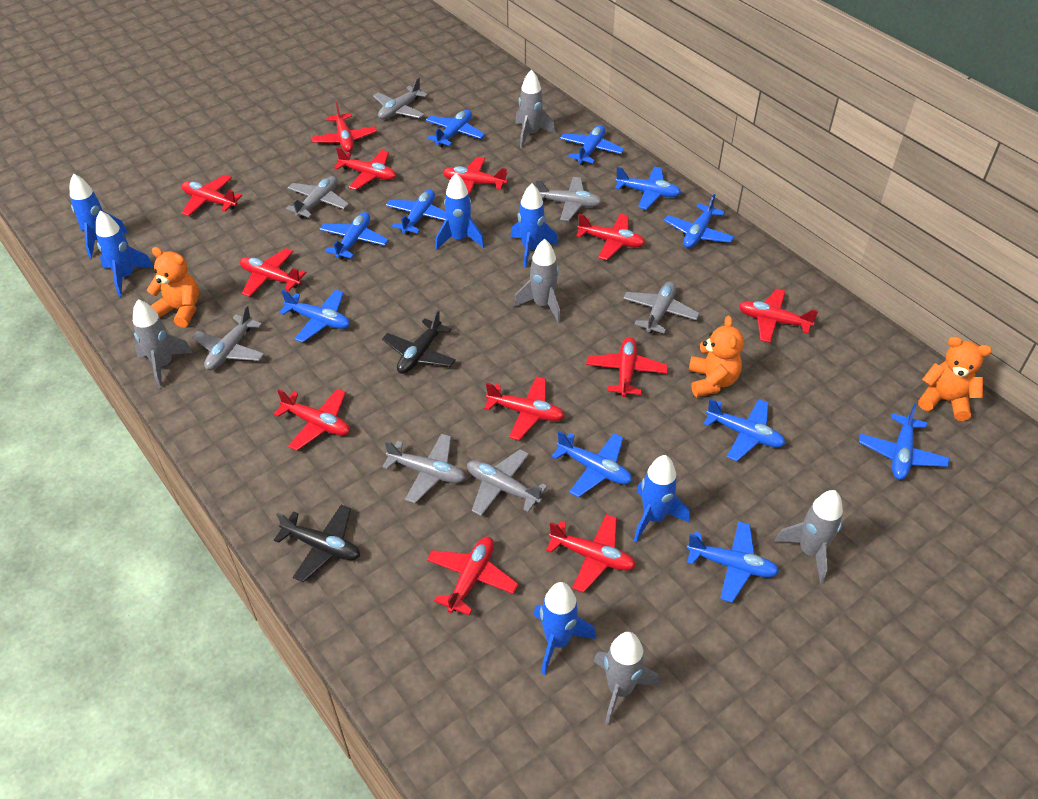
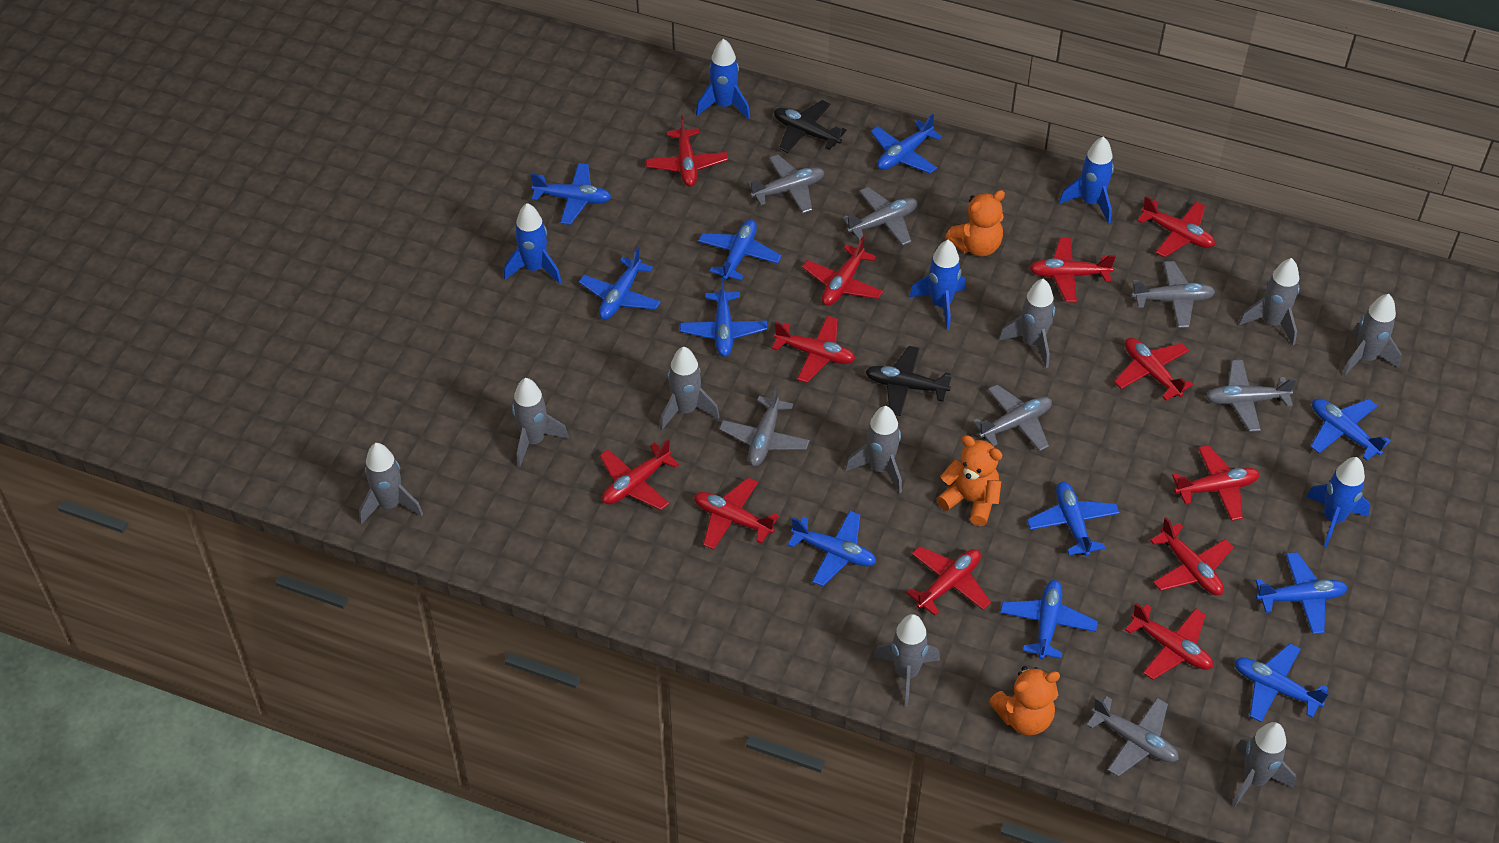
blue rocket: 6 -> 5
grey rocket: 5 -> 9

